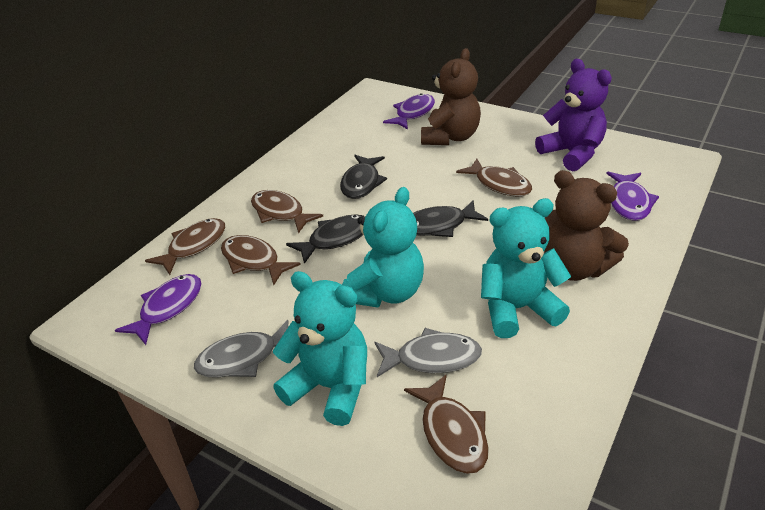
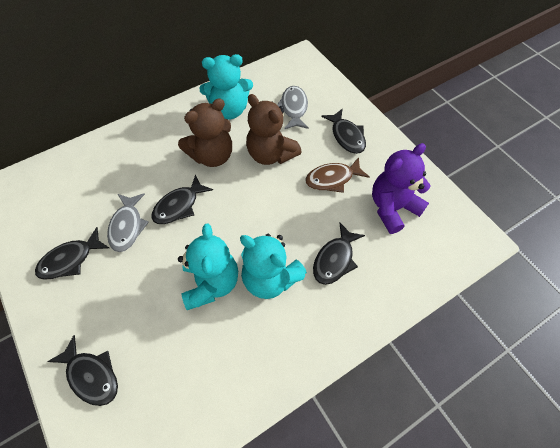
black fish: 3 -> 5
brown fish: 5 -> 1
purple fish: 3 -> 0

